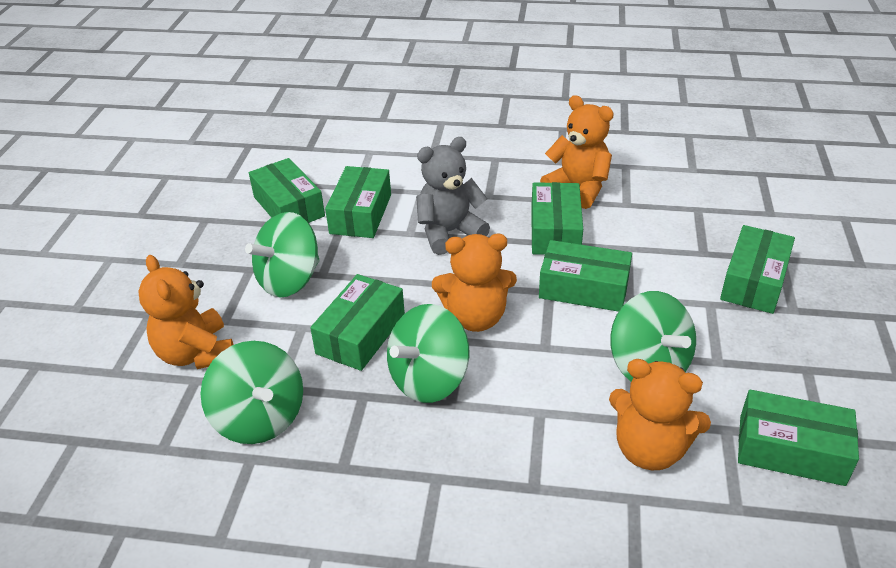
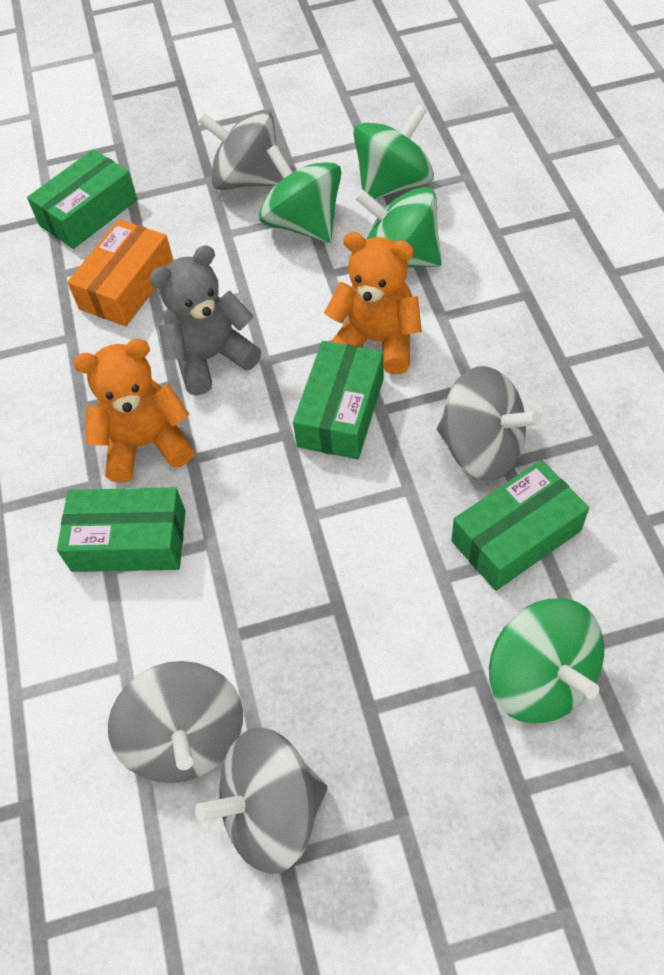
green box: 7 -> 4
grey spinning top: 0 -> 4
orange box: 0 -> 1
orange teddy bear: 4 -> 2

